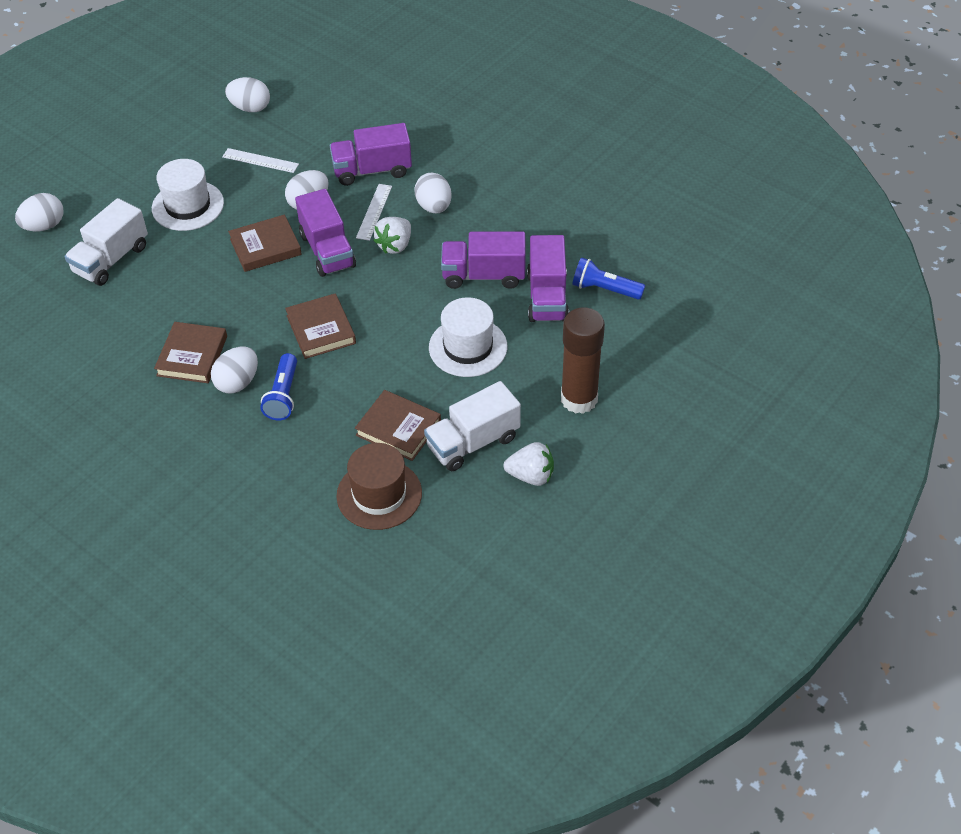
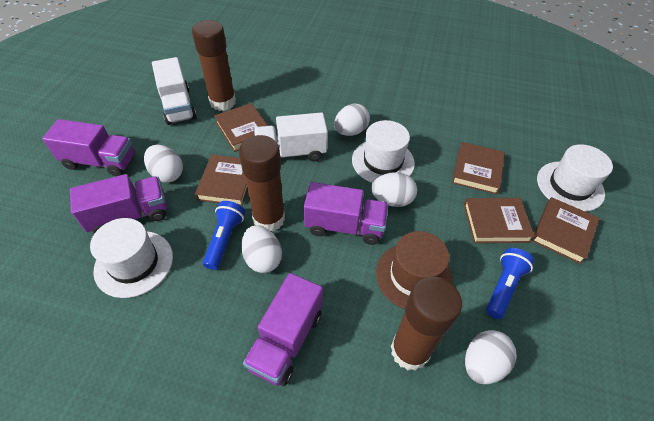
brown book: 4 -> 5
brown glue stick: 1 -> 3
white hat: 2 -> 3
white ruler: 2 -> 0
white strawberry: 2 -> 0

